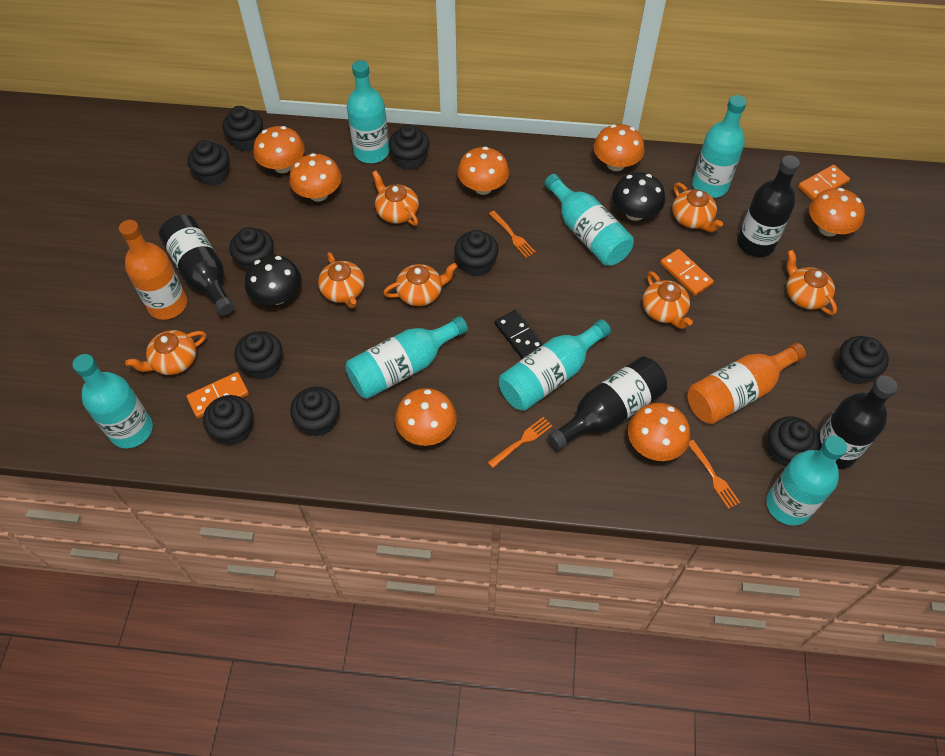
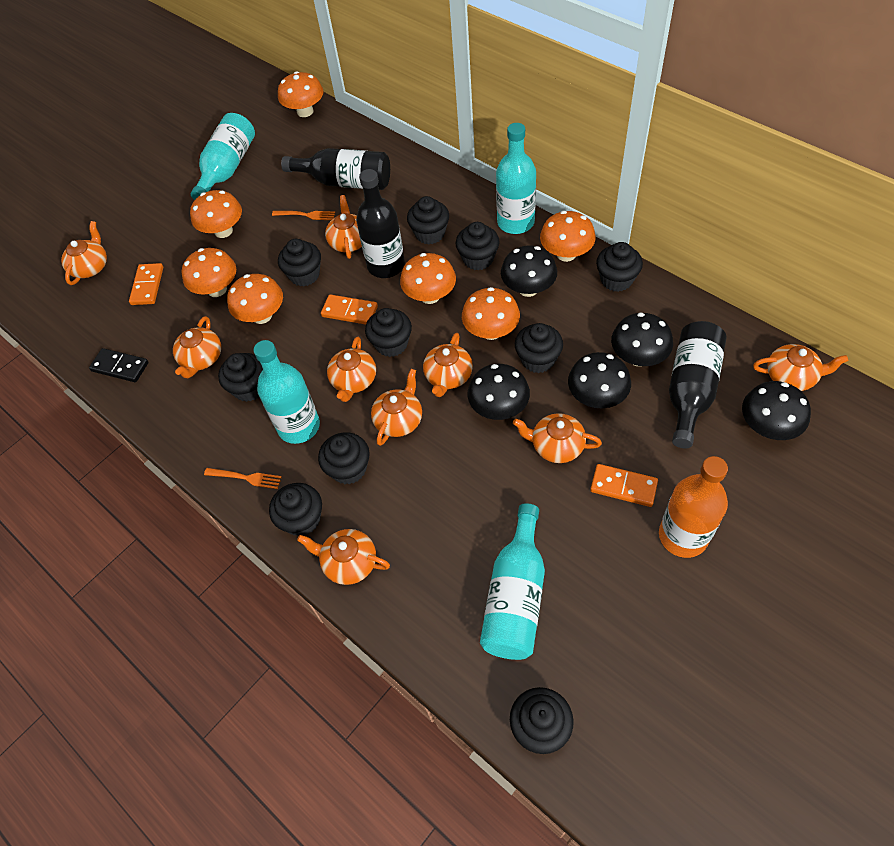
black bottle: 4 -> 3
black mushroom: 2 -> 5
orange bottle: 2 -> 1
orange fork: 3 -> 2
orange teapot: 7 -> 9
turquoise bottle: 7 -> 4

